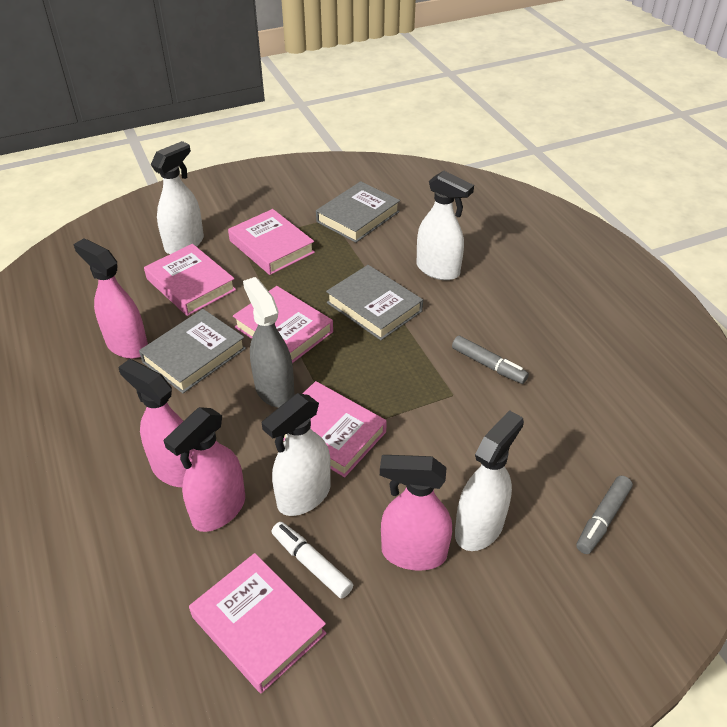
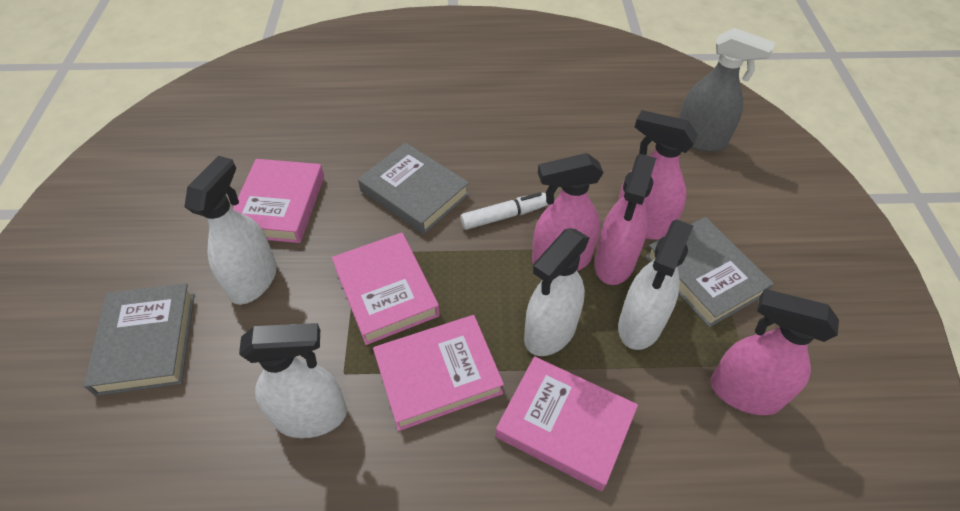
grey marker: 2 -> 0
pink book: 5 -> 4

